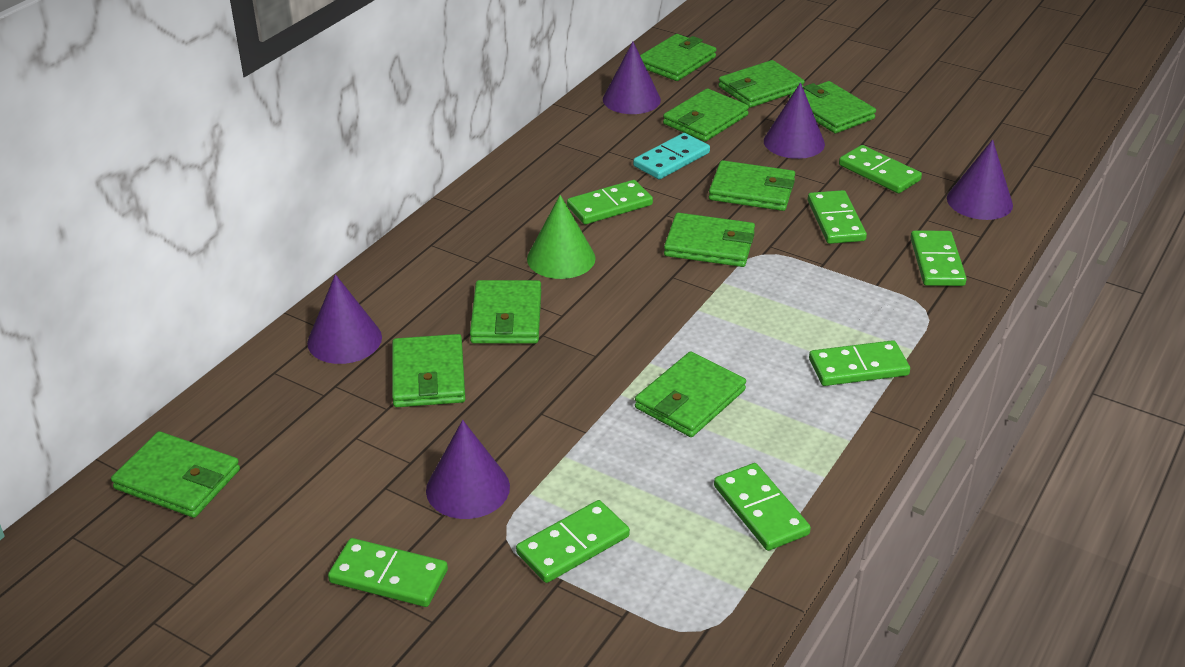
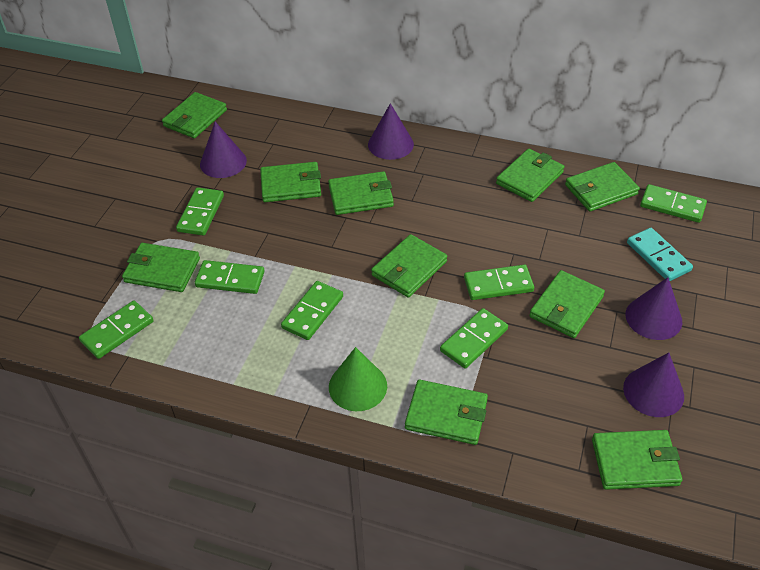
green domino: 8 -> 7
purple cone: 5 -> 4

